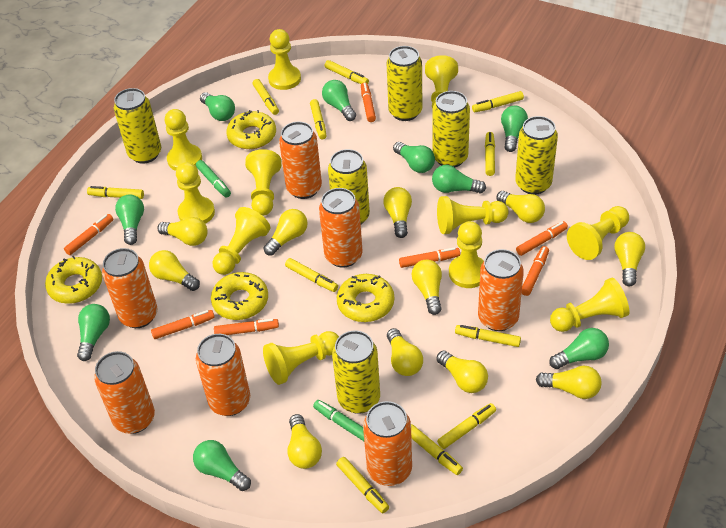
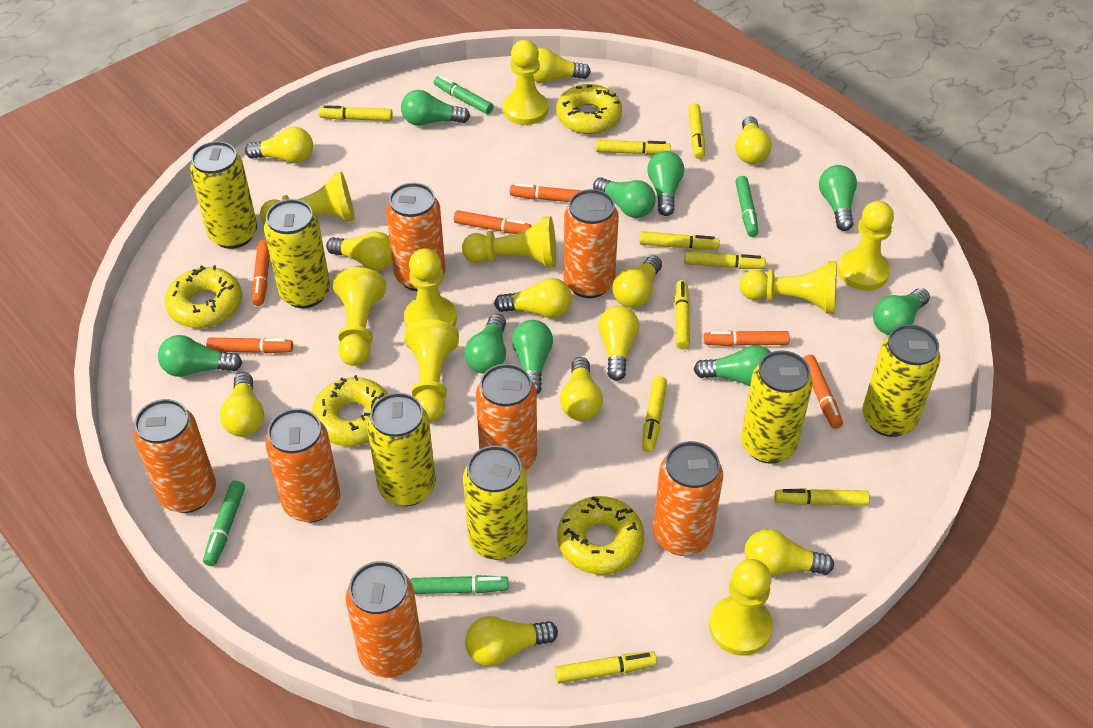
green marker: 2 -> 4
orange marker: 7 -> 6
yellow marker: 11 -> 9
yellow pawn: 11 -> 9

